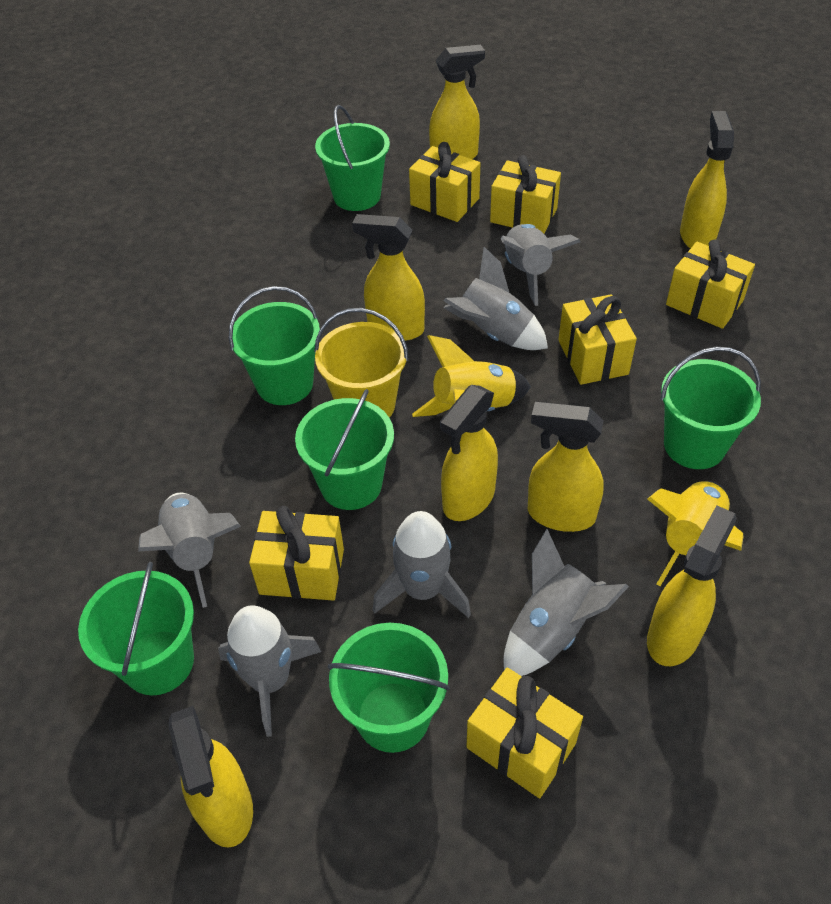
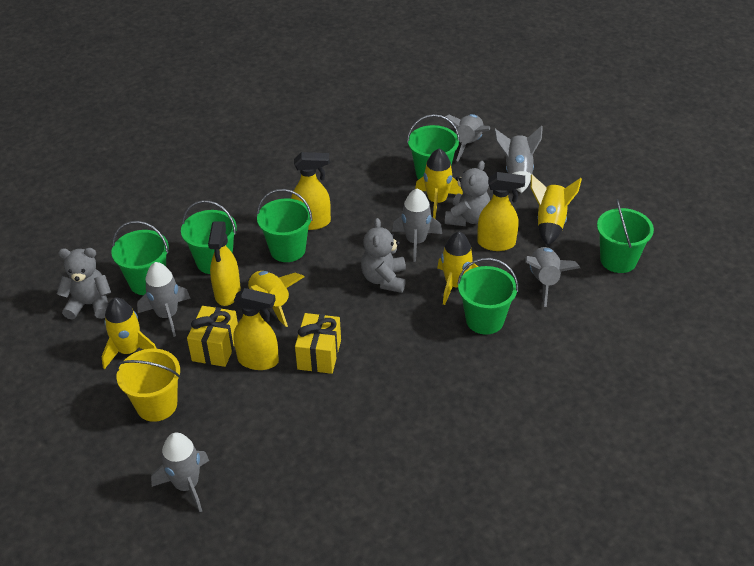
grey teddy bear: 0 -> 3
yellow gift: 6 -> 2
yellow rocket: 2 -> 5
yellow spray bottle: 7 -> 4

